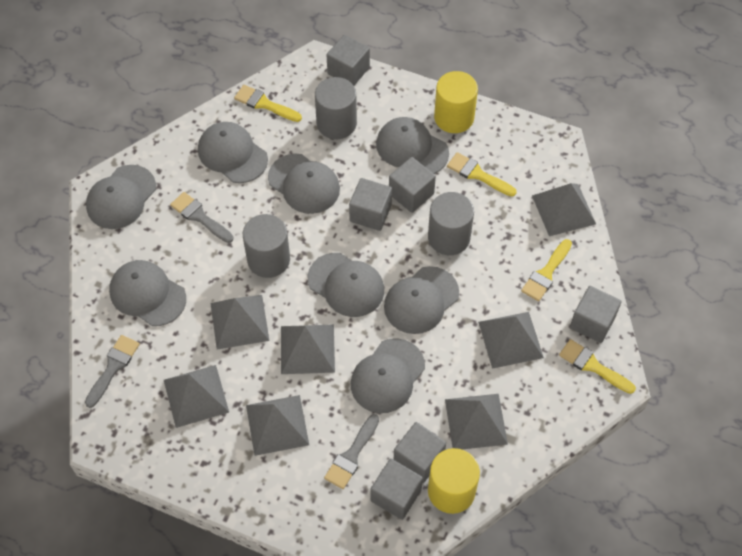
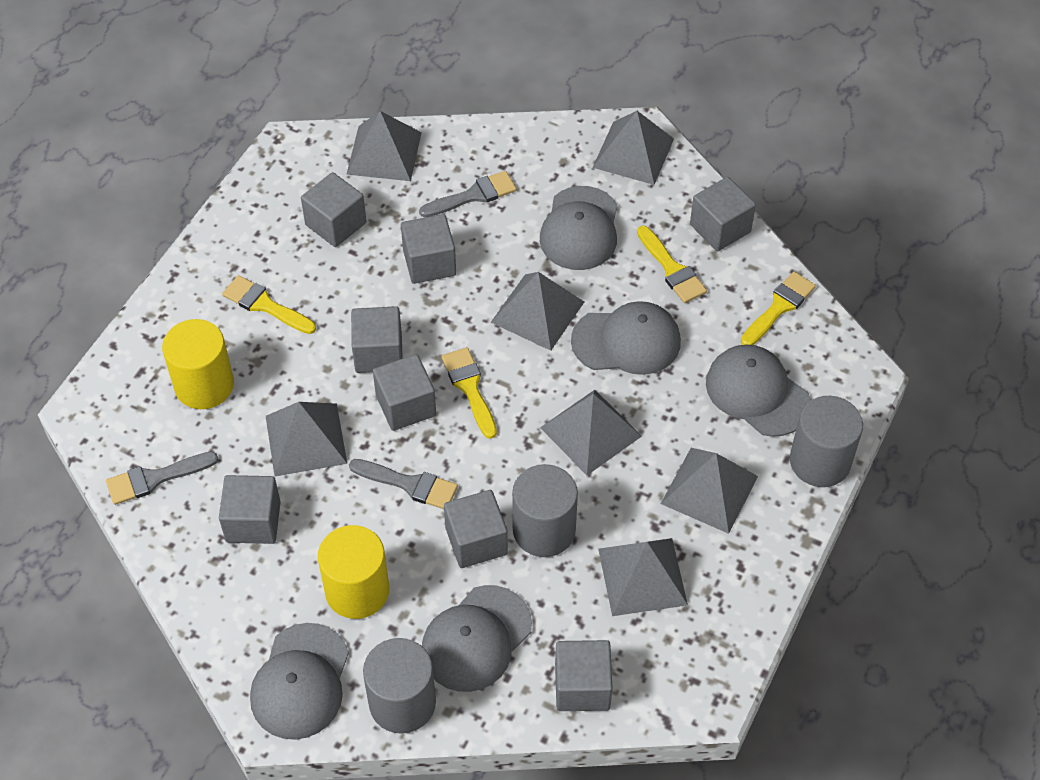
grey cap: 8 -> 5
grey cube: 6 -> 8

